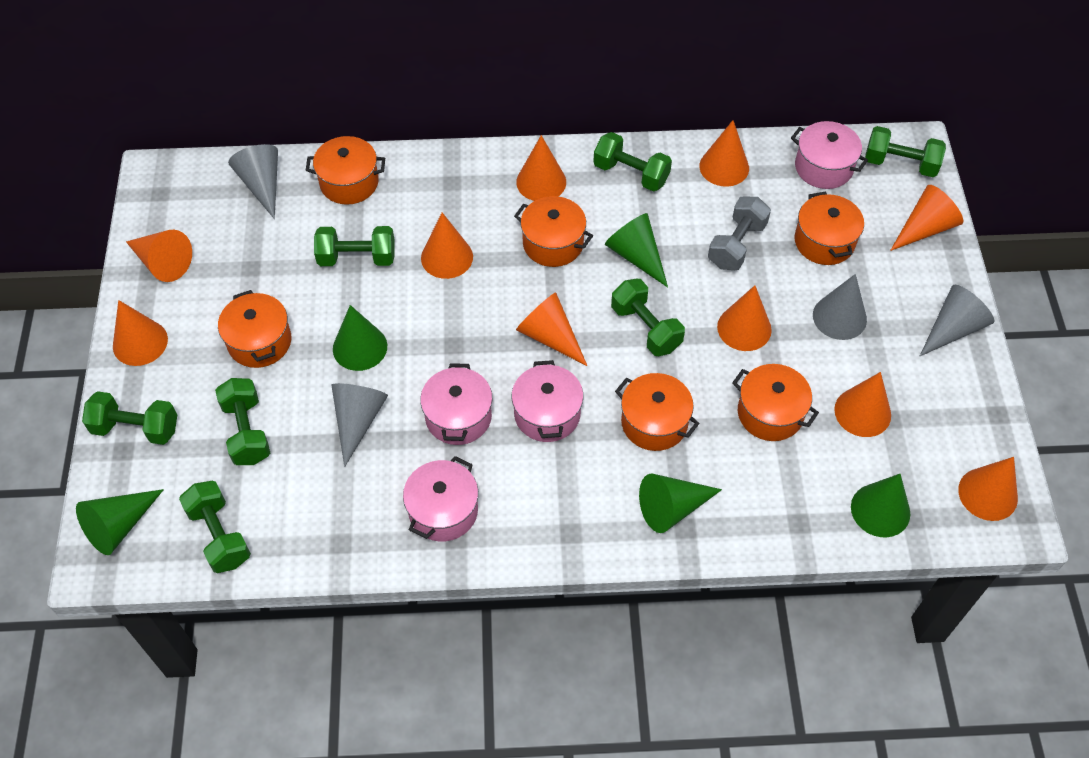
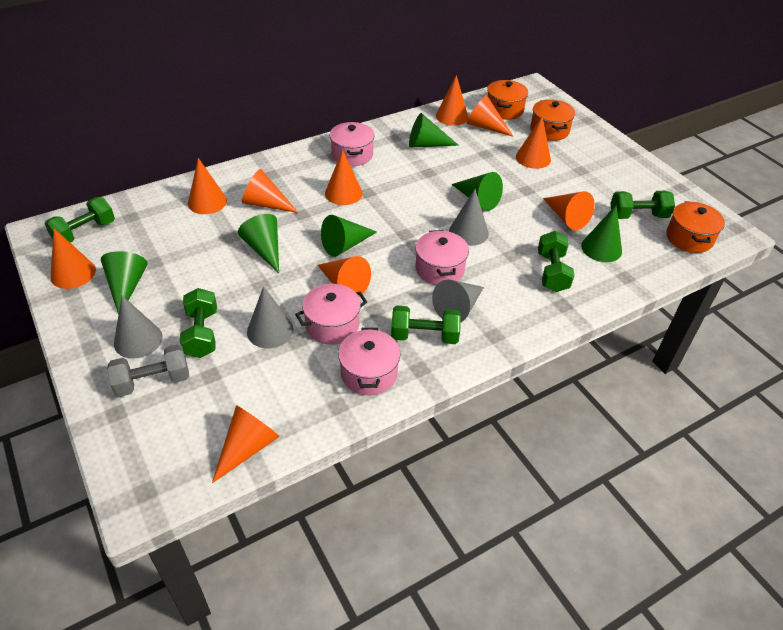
green cone: 5 -> 6
green dumbbell: 7 -> 5
orange pot: 6 -> 3

